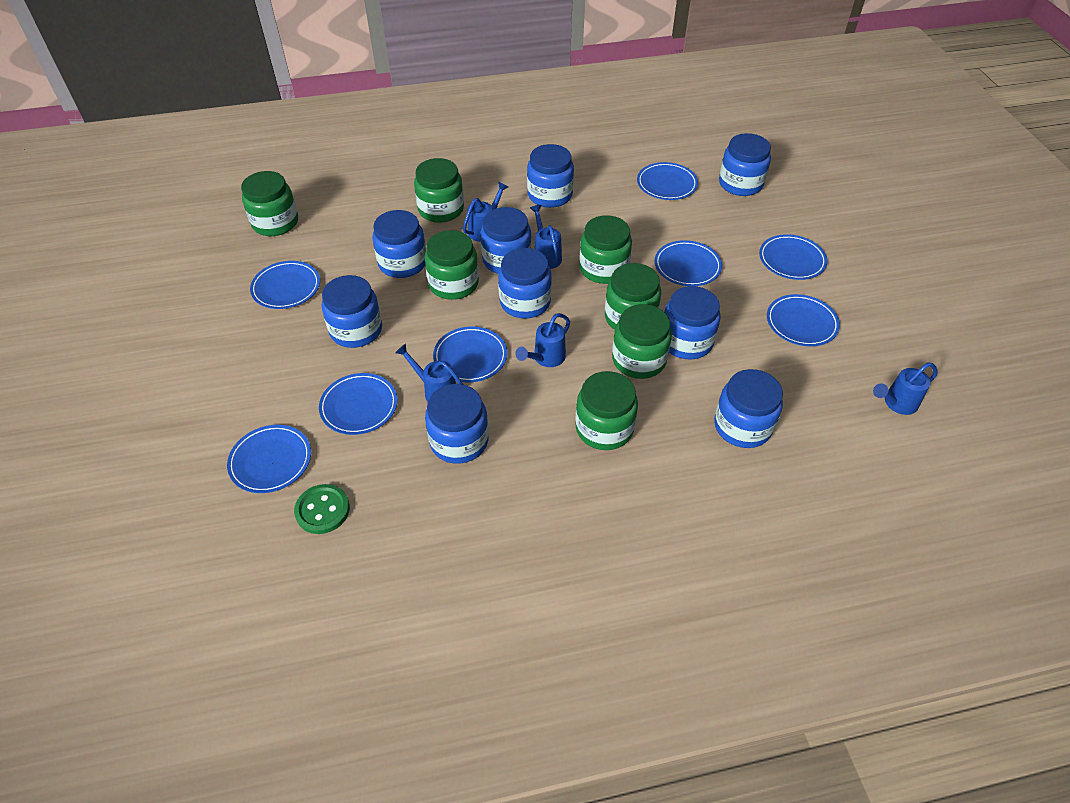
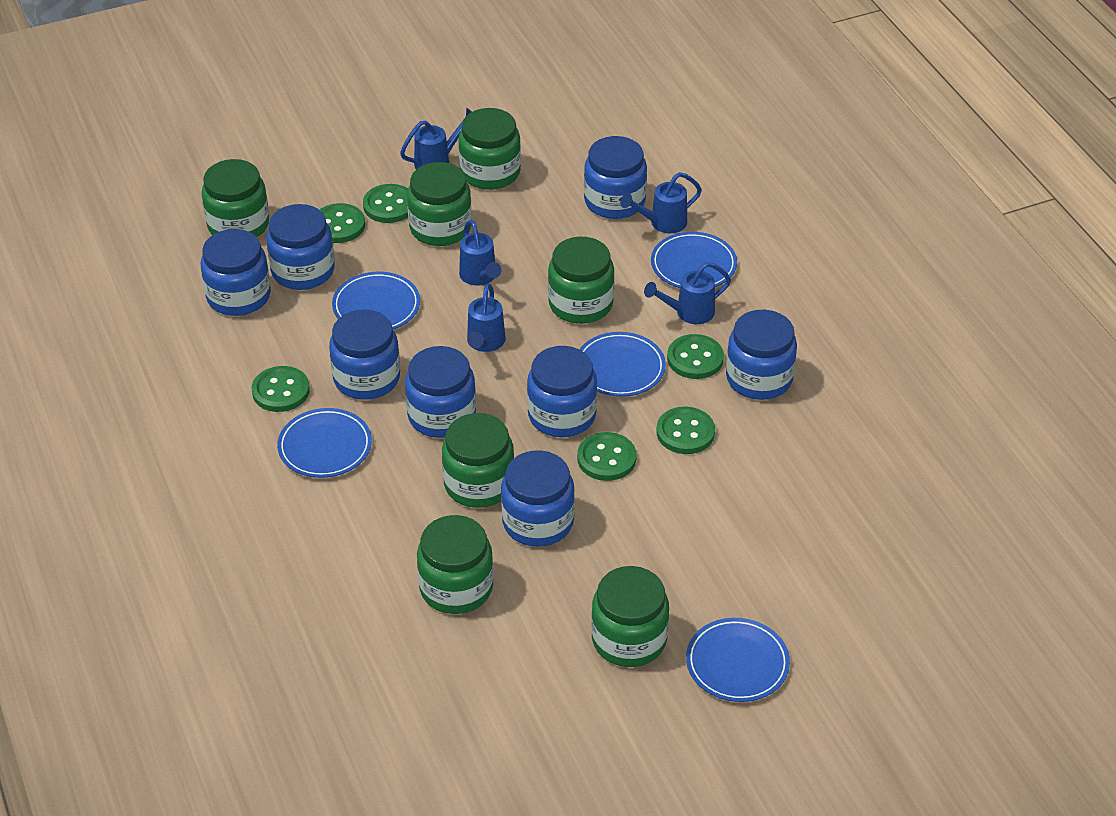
blue jar: 9 -> 8
blue plate: 8 -> 5
green button: 1 -> 6

